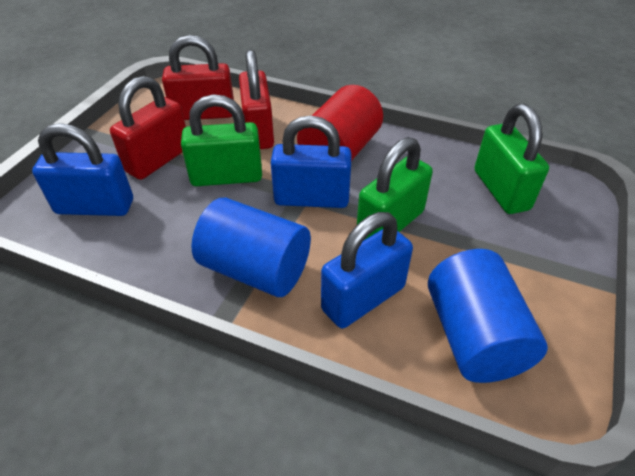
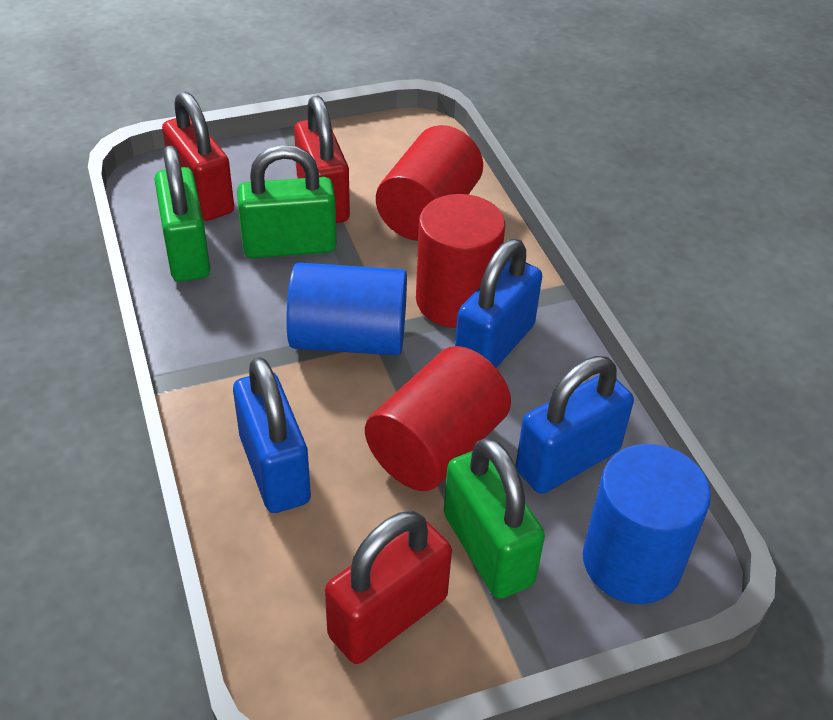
red cylinder: 1 -> 3

